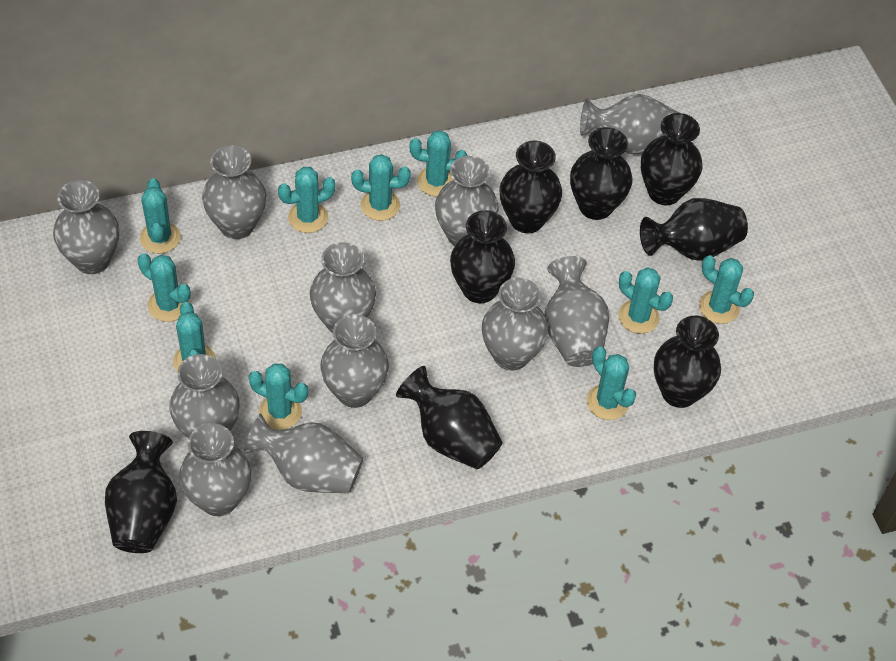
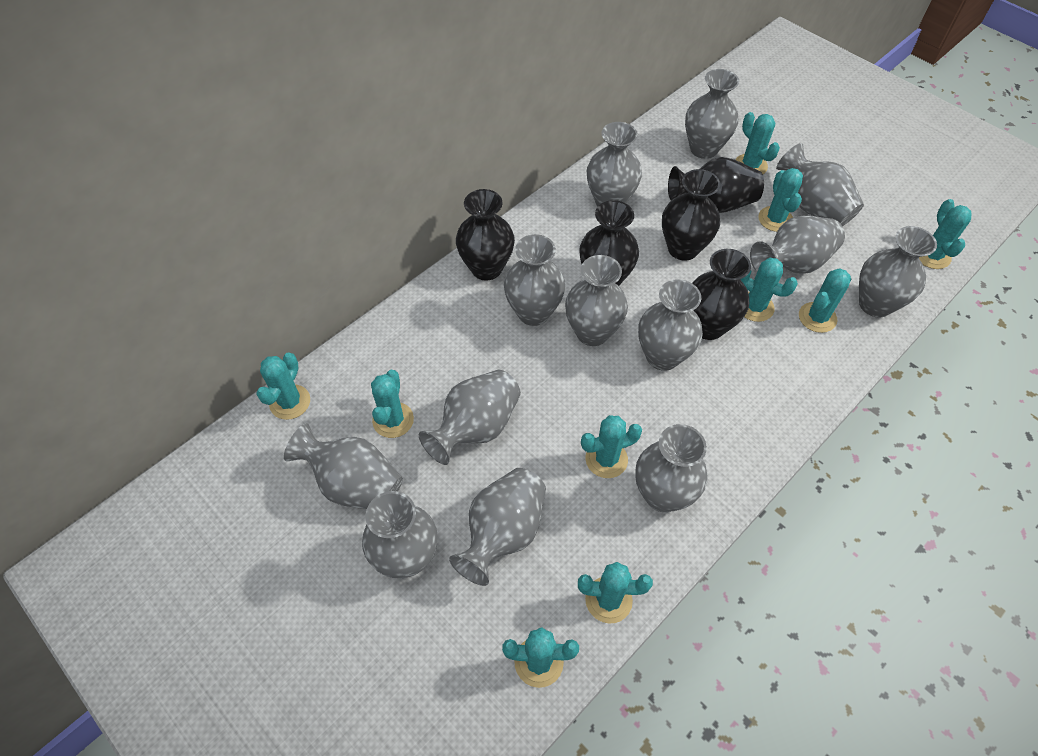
black vase: 8 -> 5
grey vase: 11 -> 13

